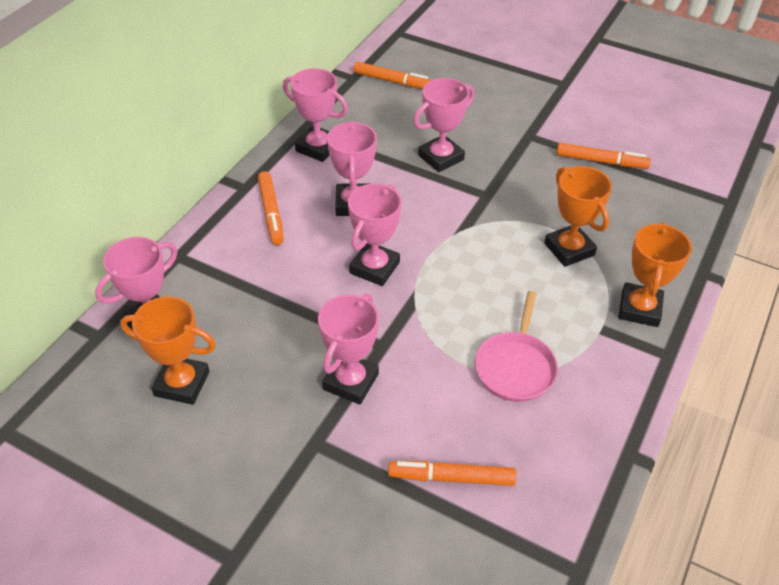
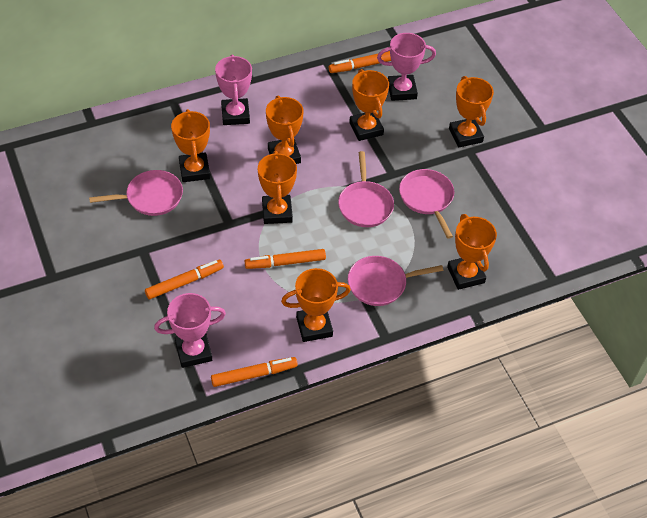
orange trophy: 3 -> 7
pink pan: 1 -> 4
pink trophy: 6 -> 3

